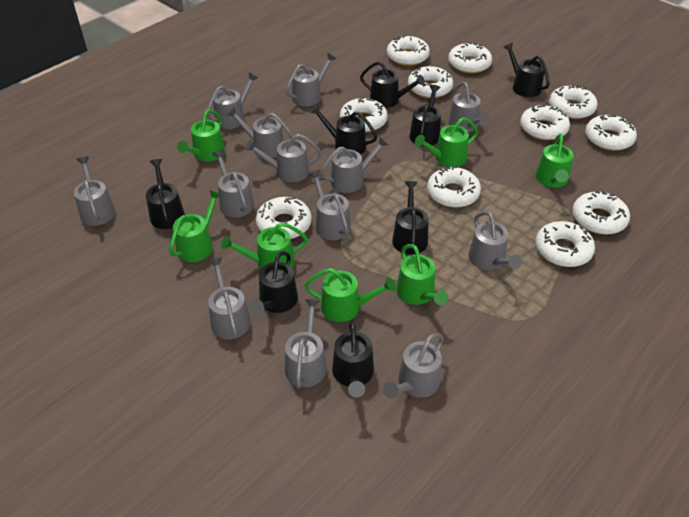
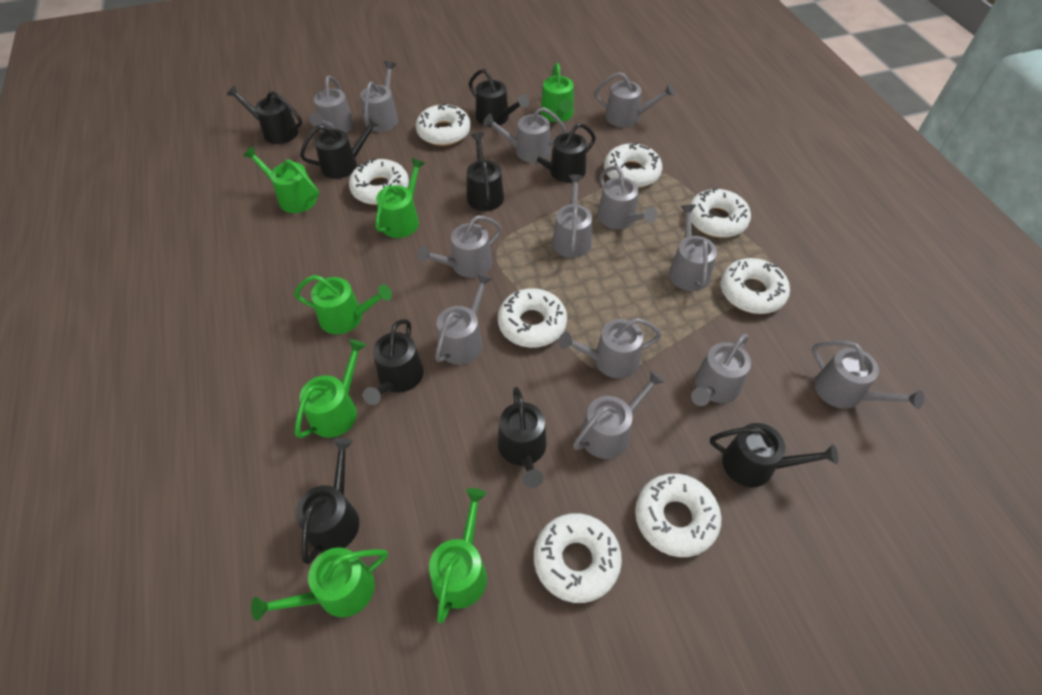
black watering can: 8 -> 9
white donut: 11 -> 8

